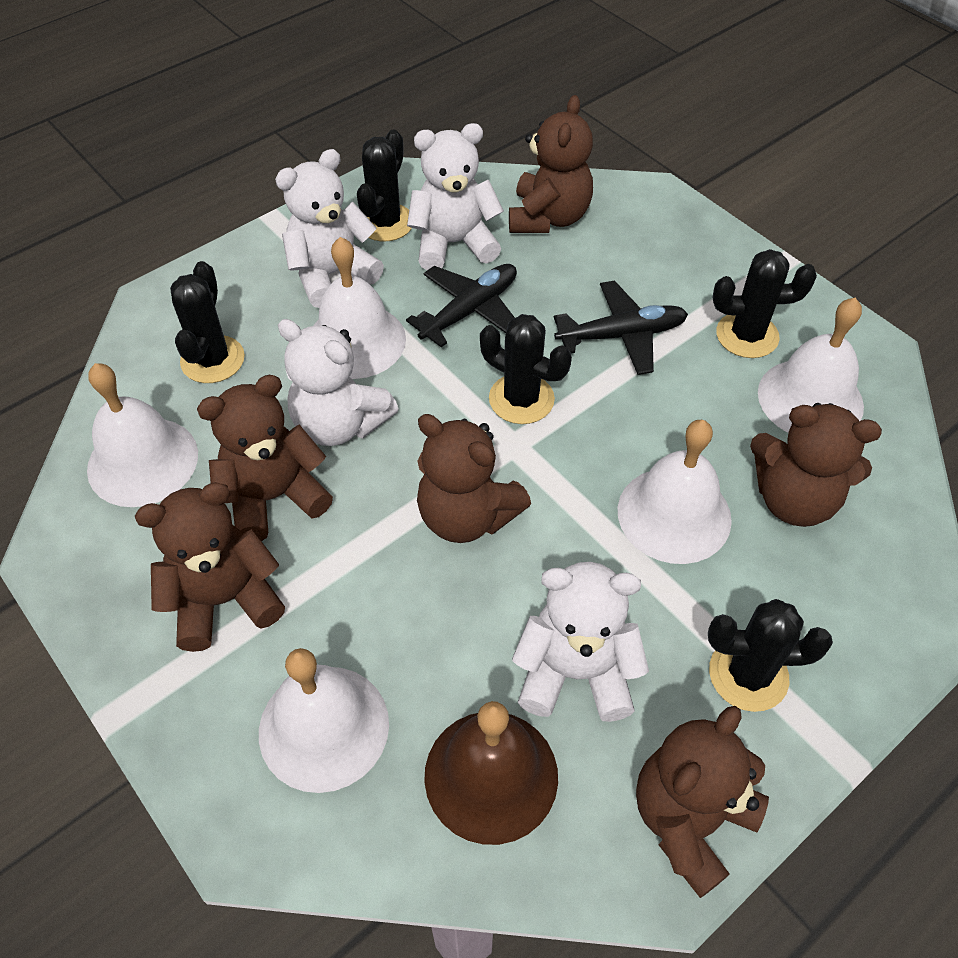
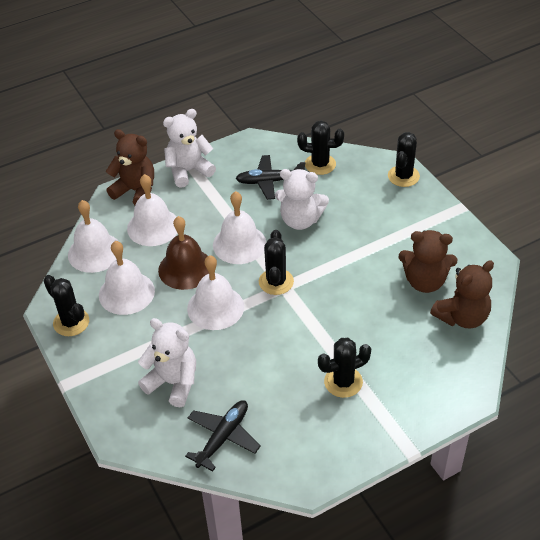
brown teddy bear: 6 -> 3
white teddy bear: 4 -> 3

